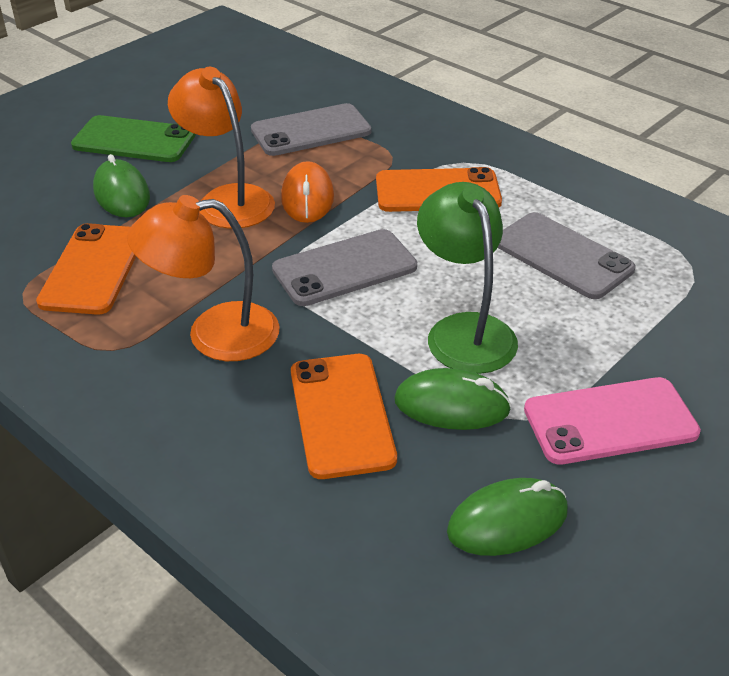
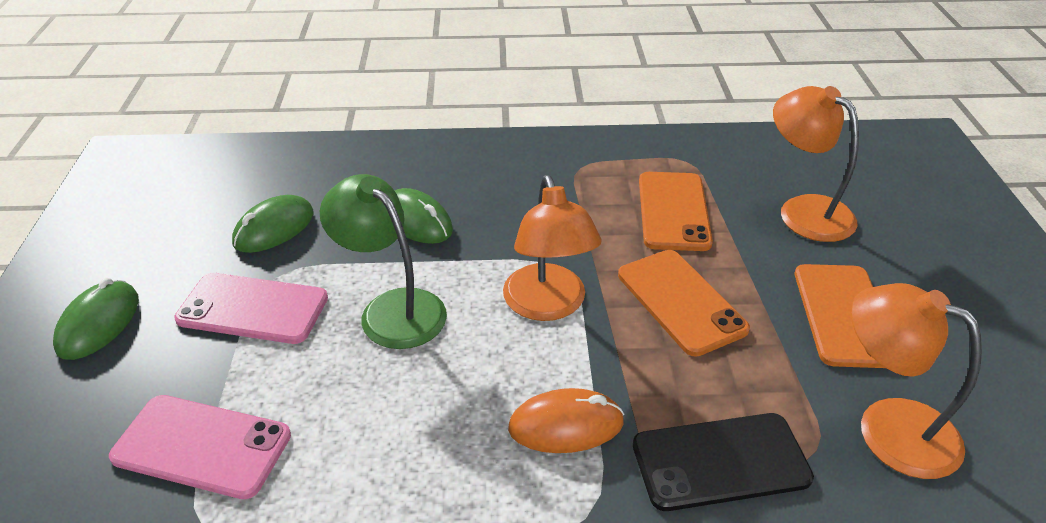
black phone: 0 -> 1
green phone: 1 -> 0
grey phone: 3 -> 0
orange lamp: 2 -> 3
pink phone: 1 -> 2

